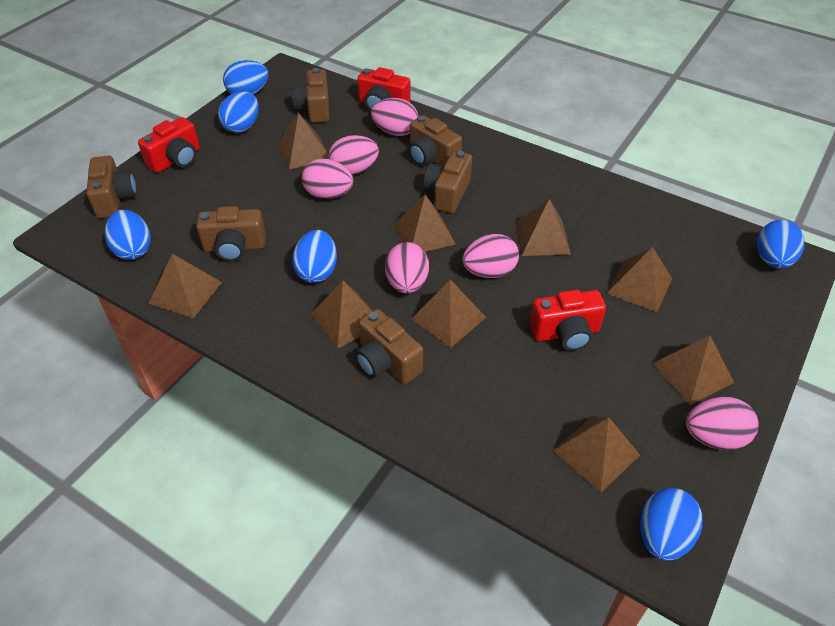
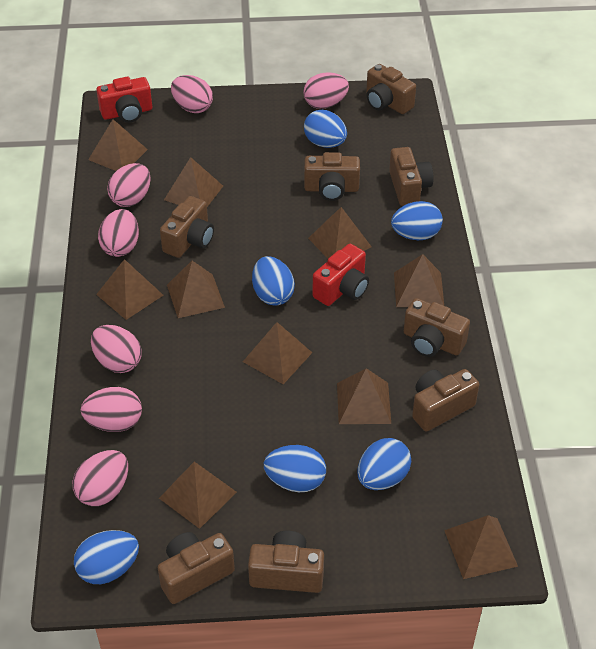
brown camera: 6 -> 8
brown pyramid: 9 -> 10
pink egg: 6 -> 7
red camera: 3 -> 2

